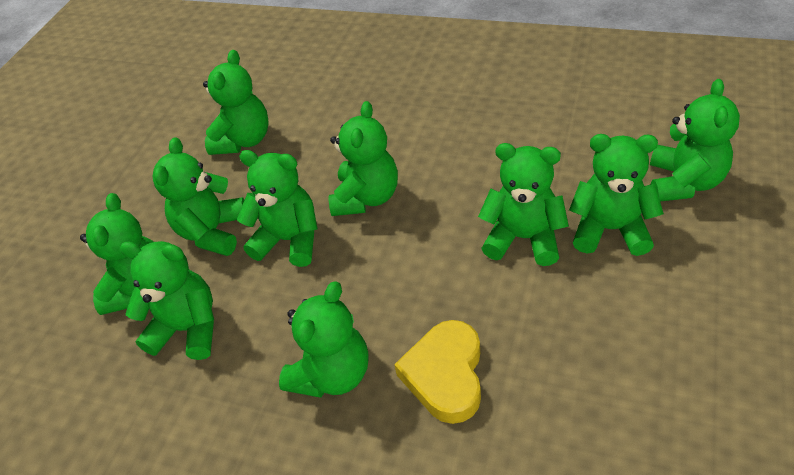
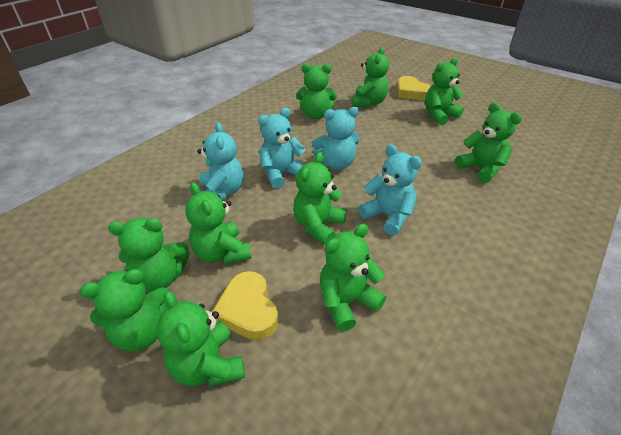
turquoise teddy bear: 0 -> 4
yellow heart: 1 -> 2

